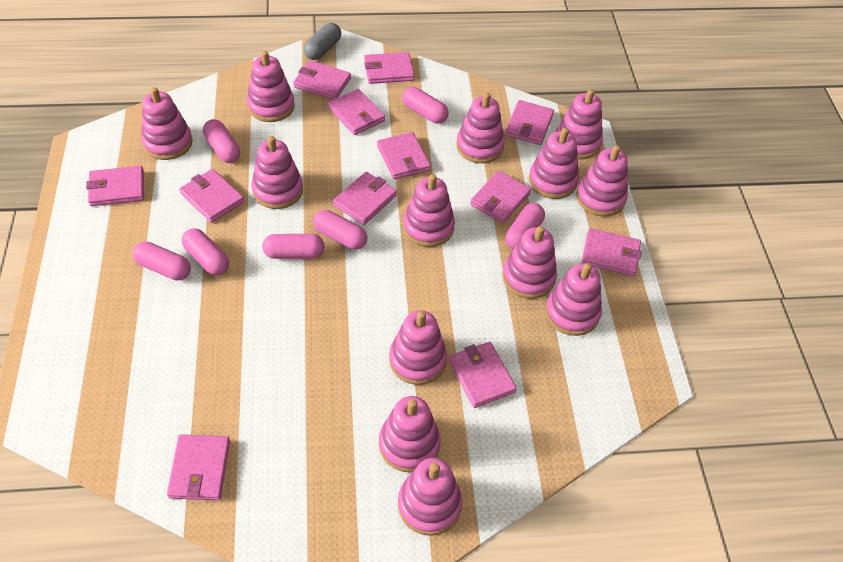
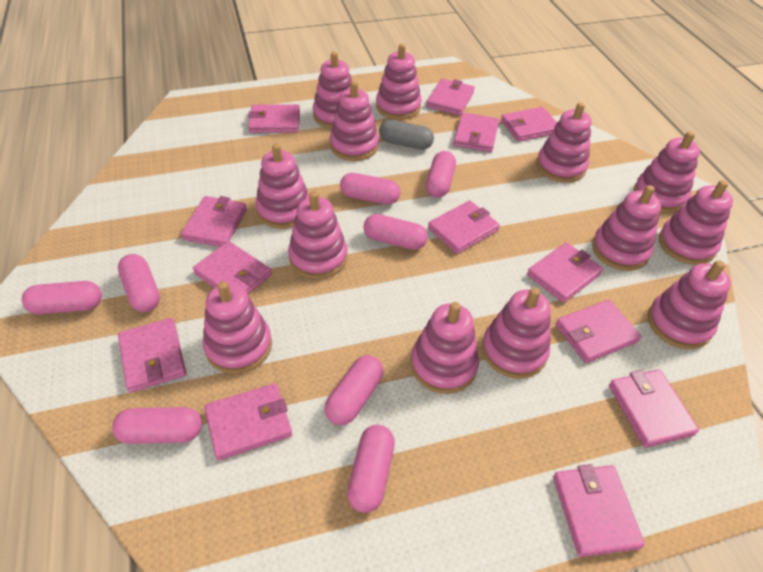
pink capsule: 7 -> 8
pink wallet: 12 -> 13

